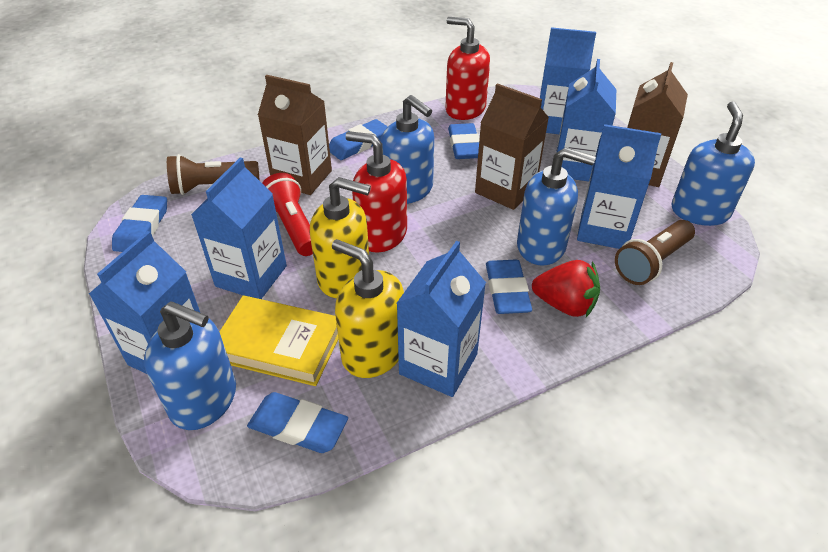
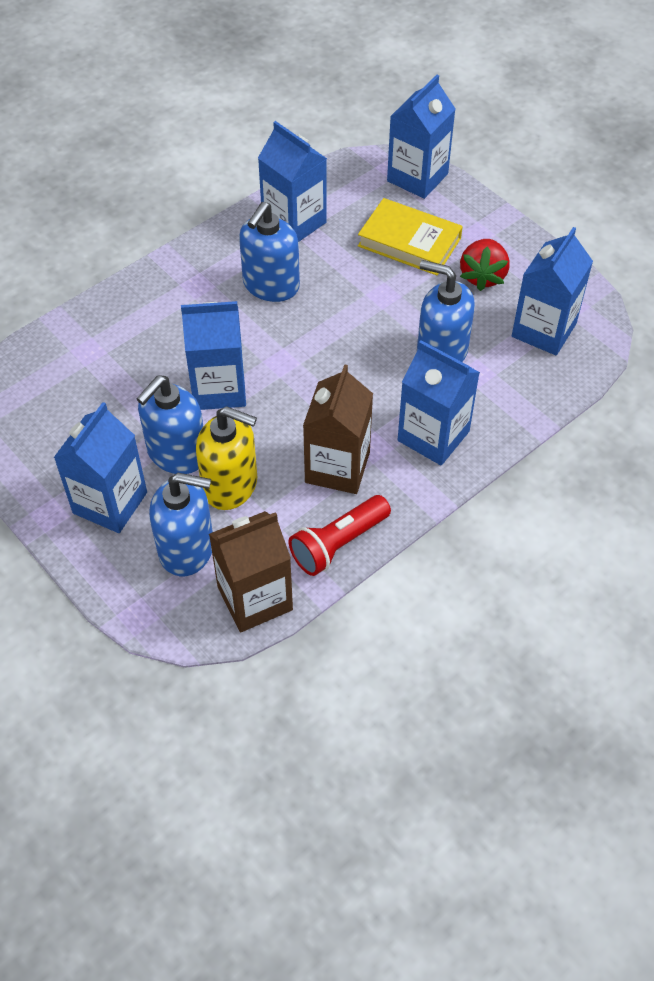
blue eraser: 5 -> 0
brown carton: 3 -> 2
brown flashlight: 2 -> 0
red soap dispenser: 2 -> 0
yellow soap dispenser: 2 -> 1

